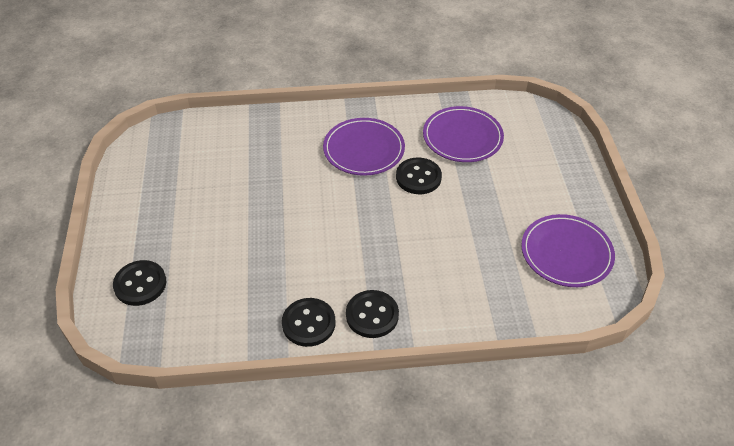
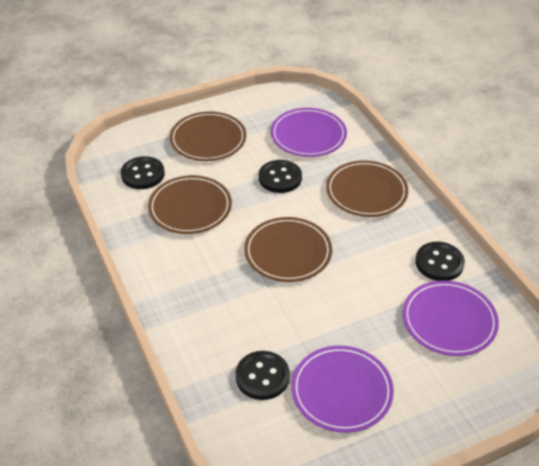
brown plate: 0 -> 4

